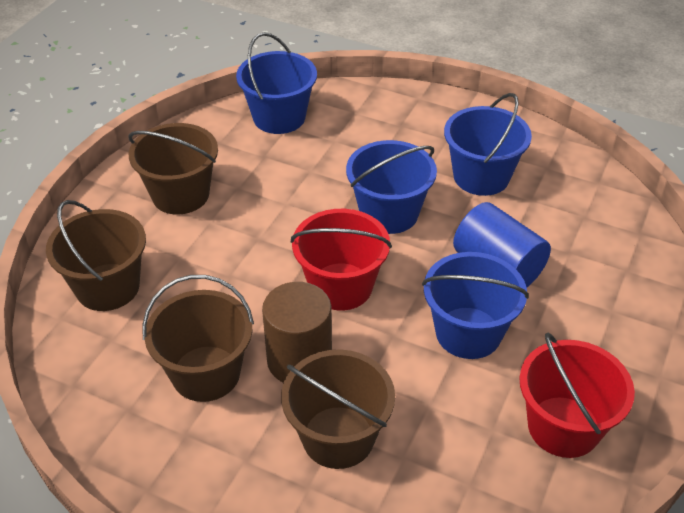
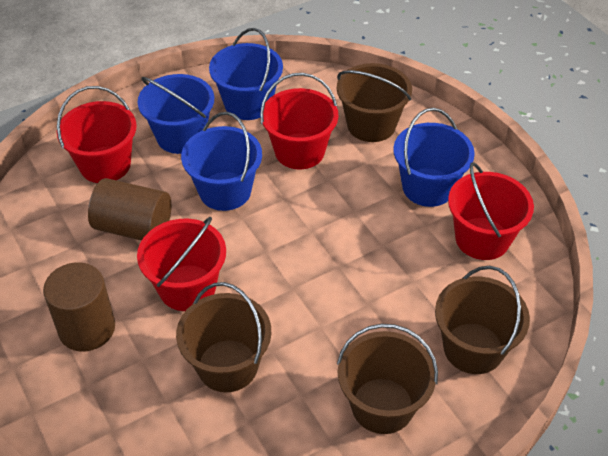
blue cylinder: 1 -> 0
brown cylinder: 1 -> 2
red bucket: 2 -> 4

